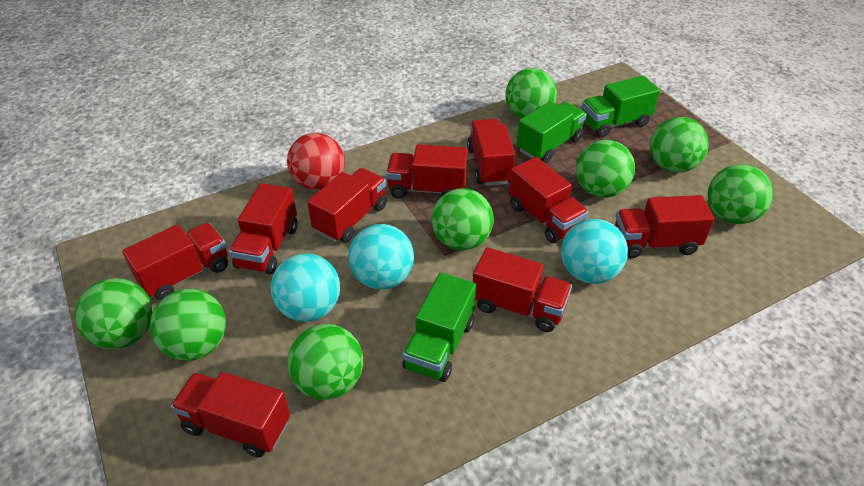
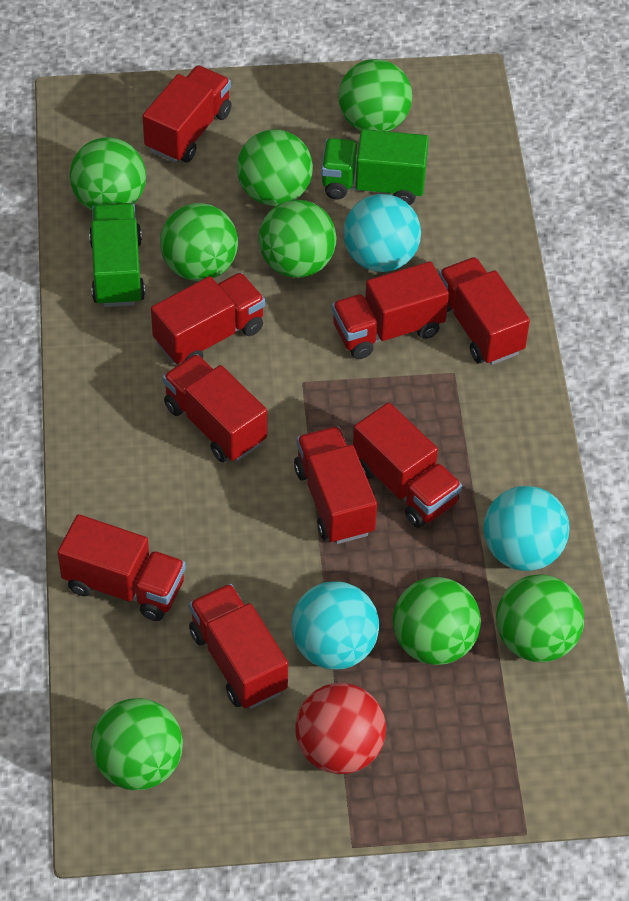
green truck: 3 -> 2

